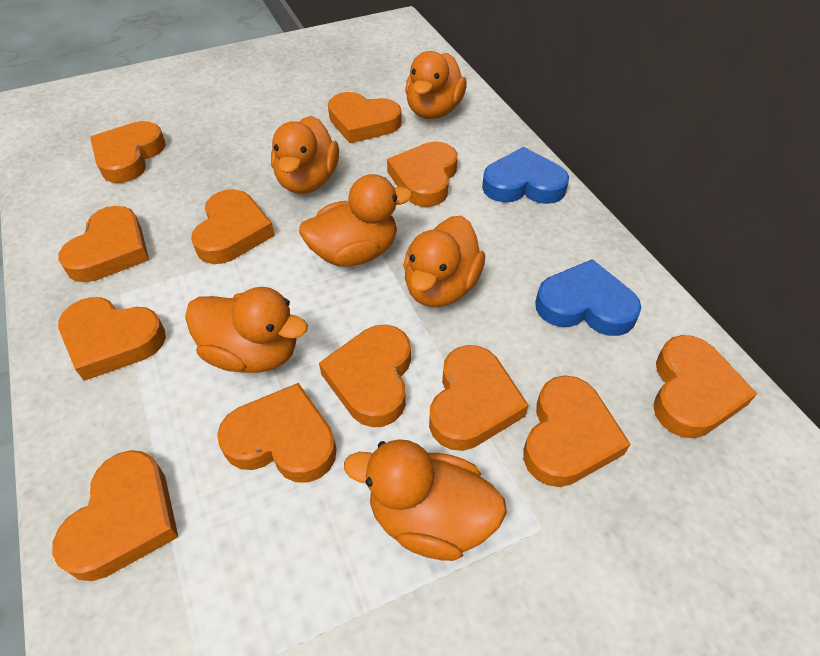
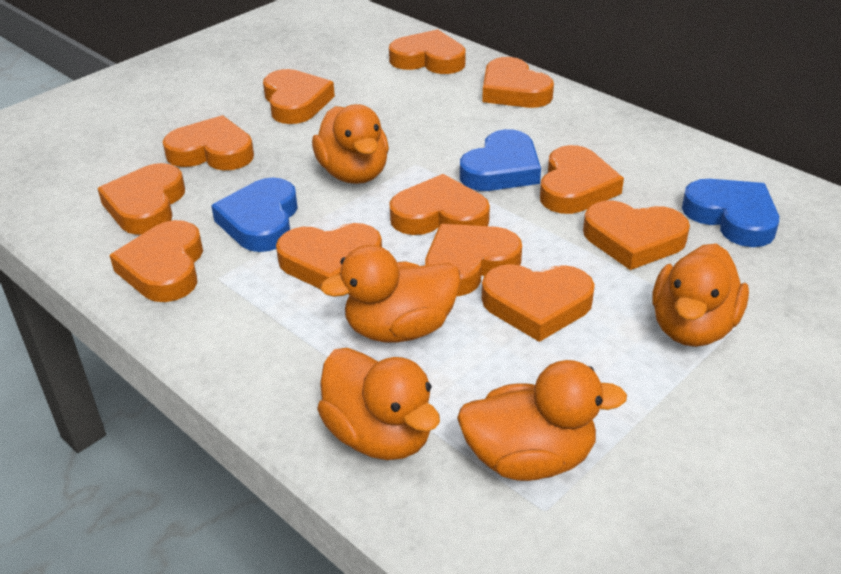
blue heart: 2 -> 3
orange duck: 6 -> 5

